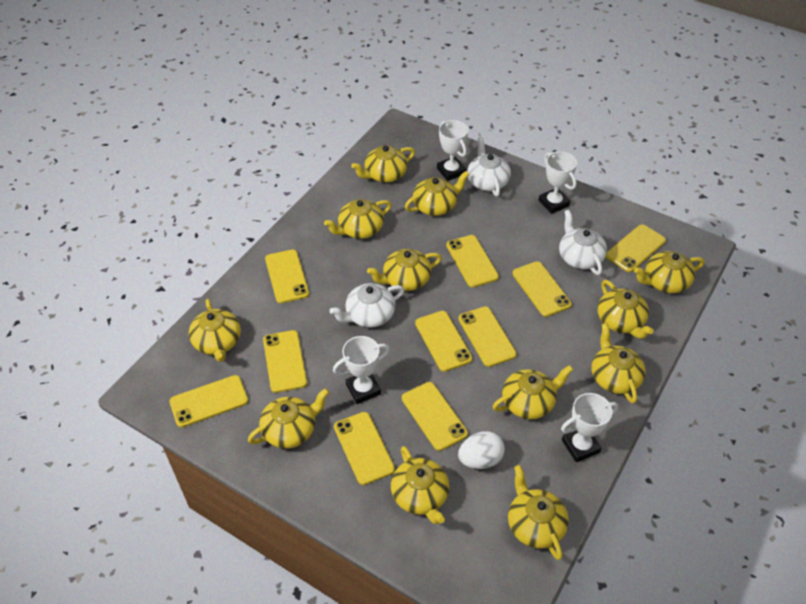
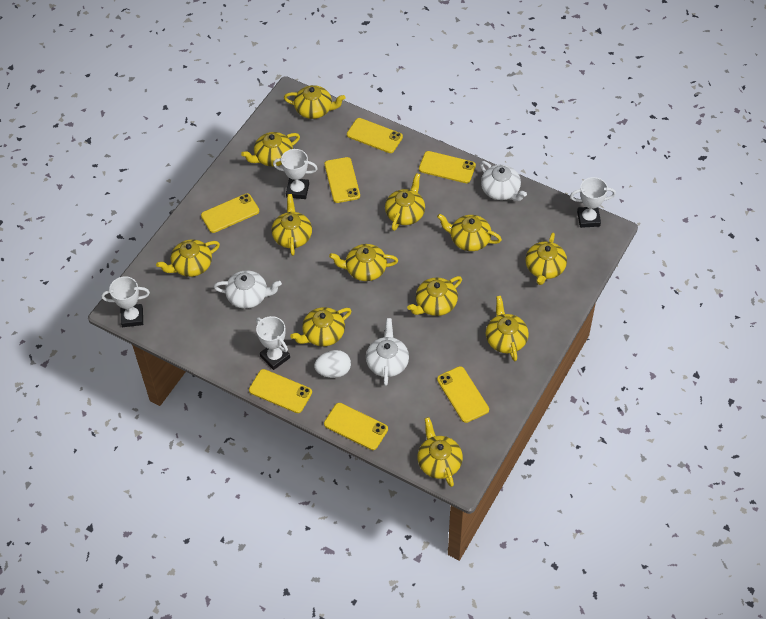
yellow phone: 10 -> 7

